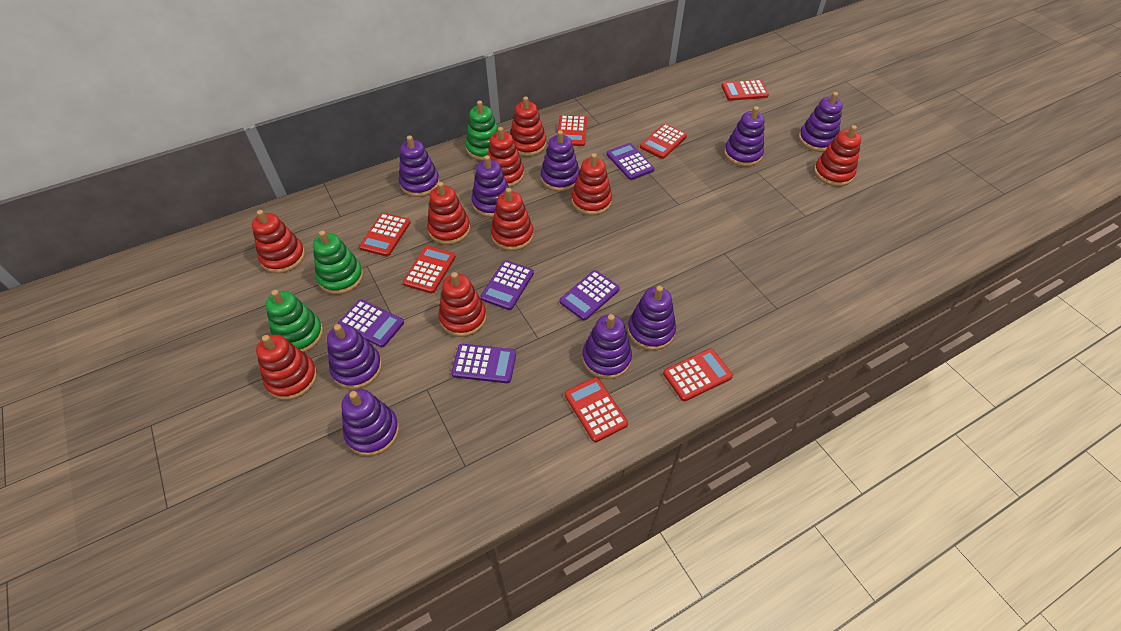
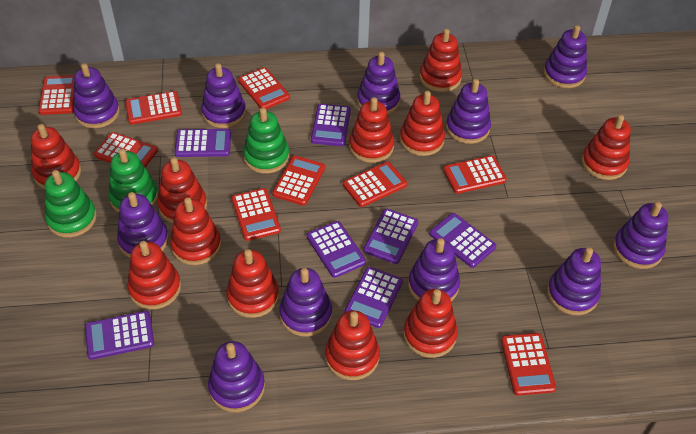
purple calculator: 5 -> 7
purple stacking toy: 9 -> 11
red calculator: 7 -> 9
red stacking toy: 9 -> 11

